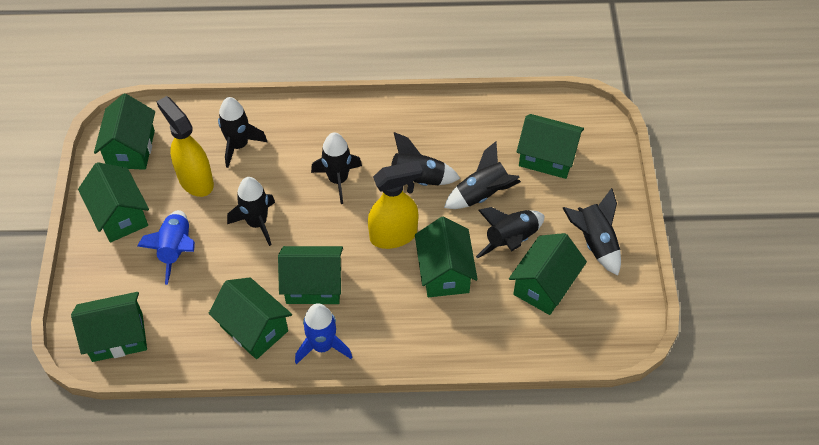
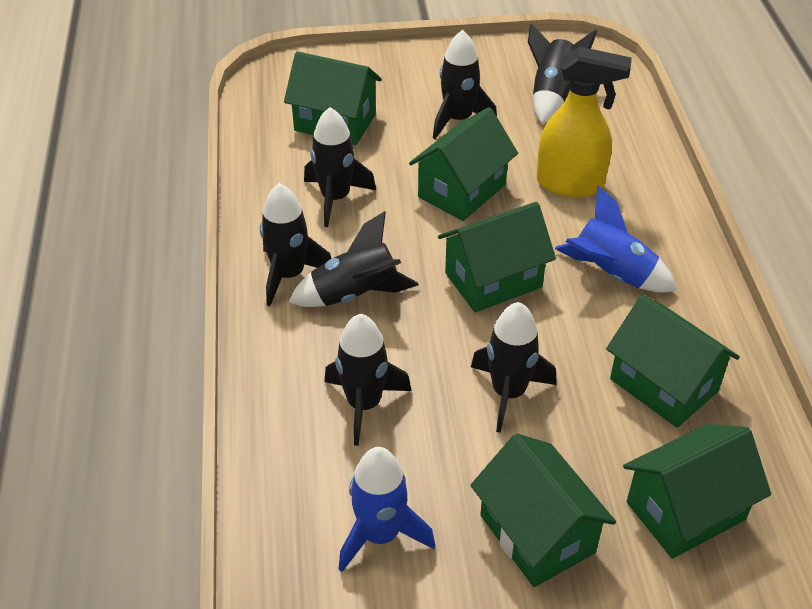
green house: 8 -> 6
yellow spray bottle: 2 -> 1

